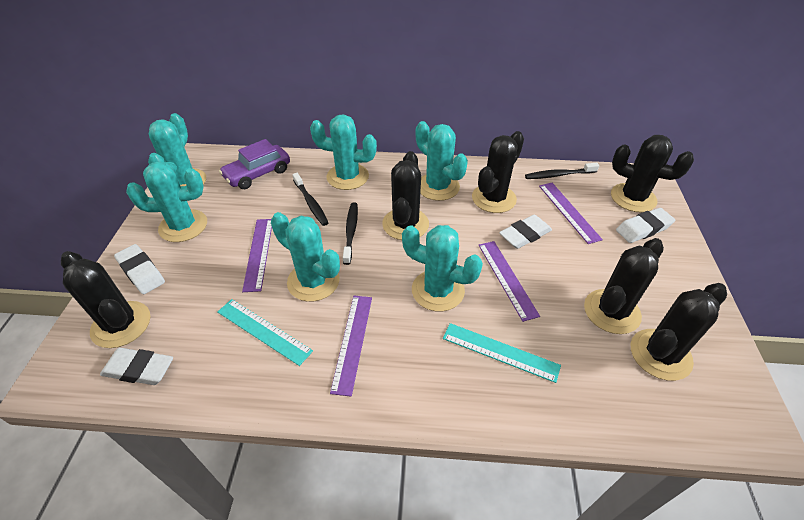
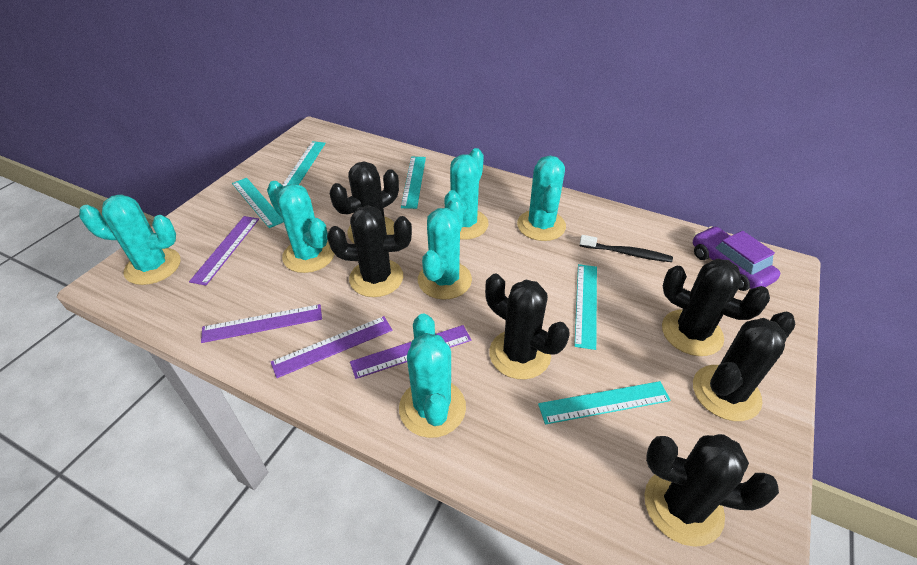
black toothbrush: 3 -> 1
turquoise ruler: 2 -> 5
white eraser: 4 -> 0

